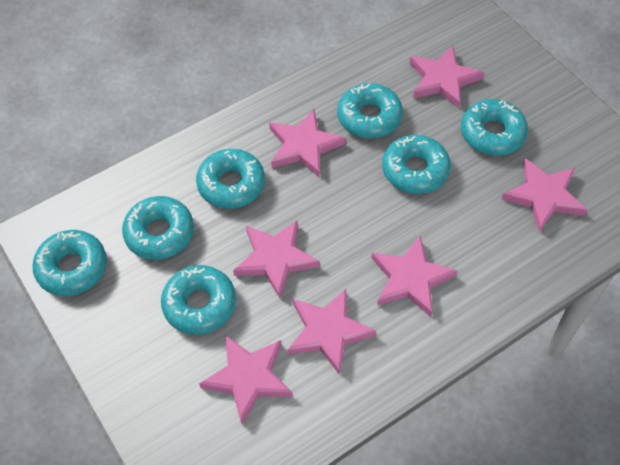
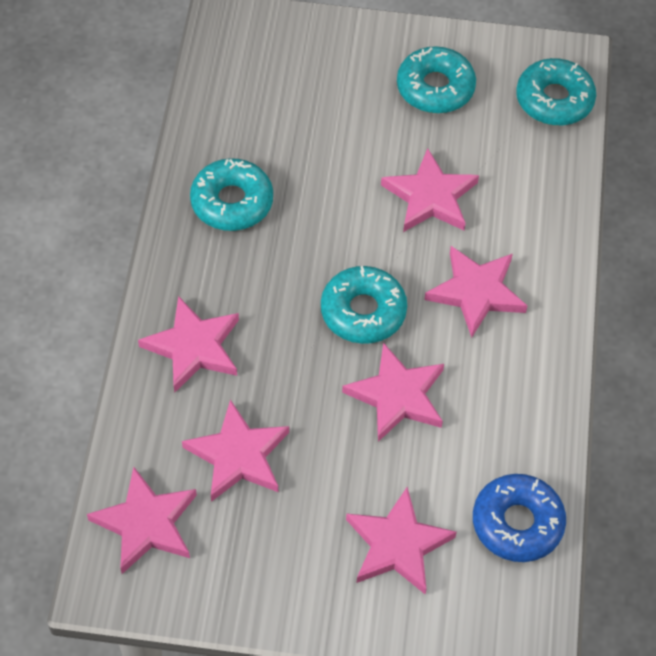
blue donut: 0 -> 1
turquoise donut: 7 -> 4

